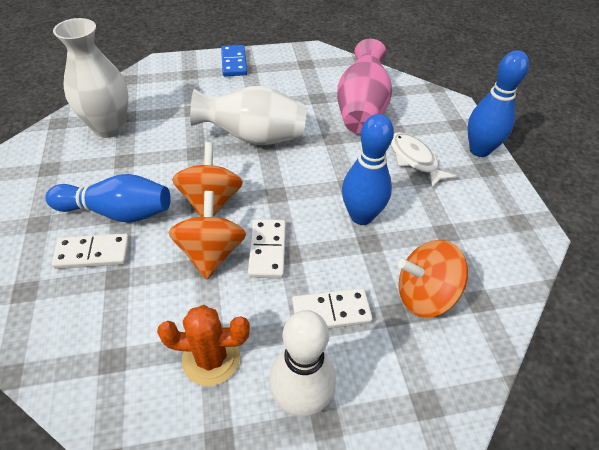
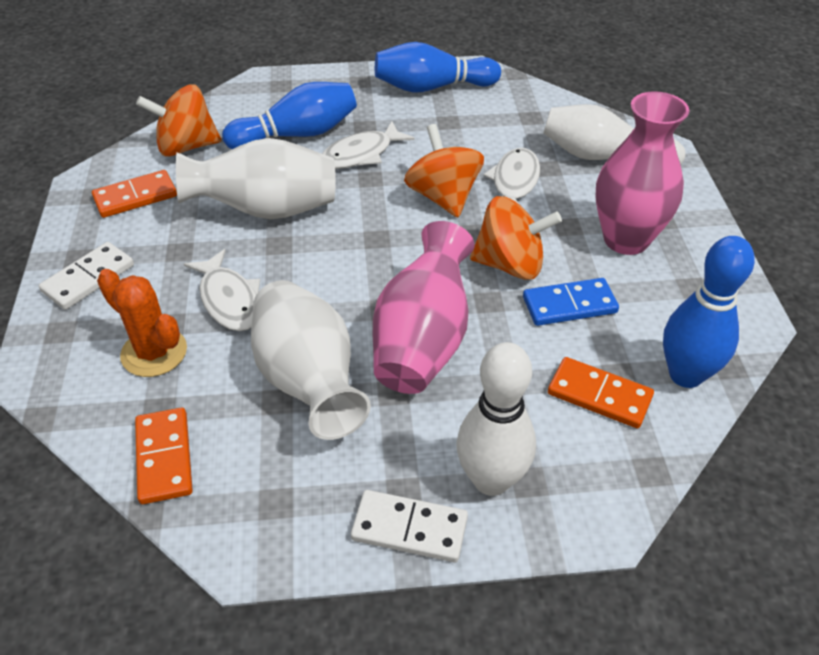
orange domino: 0 -> 3
pink vase: 1 -> 2
white bowling pin: 1 -> 2
white domino: 3 -> 2
white fish: 1 -> 3

